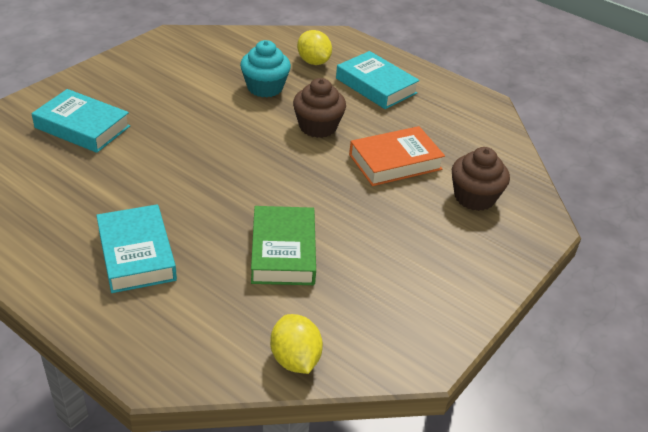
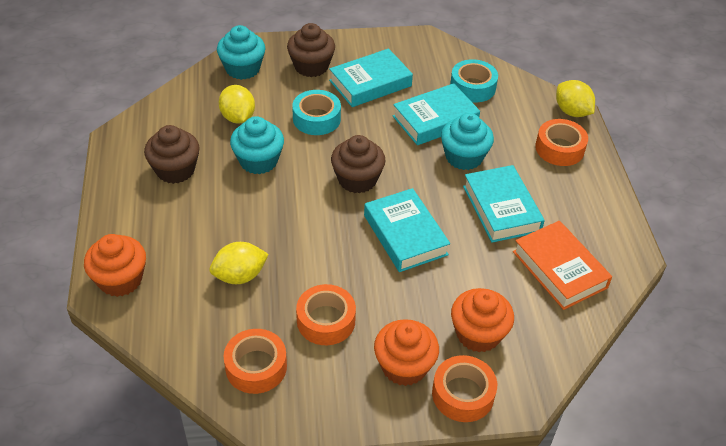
brown cupcake: 2 -> 3
green book: 1 -> 0
orange cupcake: 0 -> 3
orange tape: 0 -> 4
turquoise book: 3 -> 4
turquoise cupcake: 1 -> 3
turquoise tape: 0 -> 2
yellow lemon: 2 -> 3

